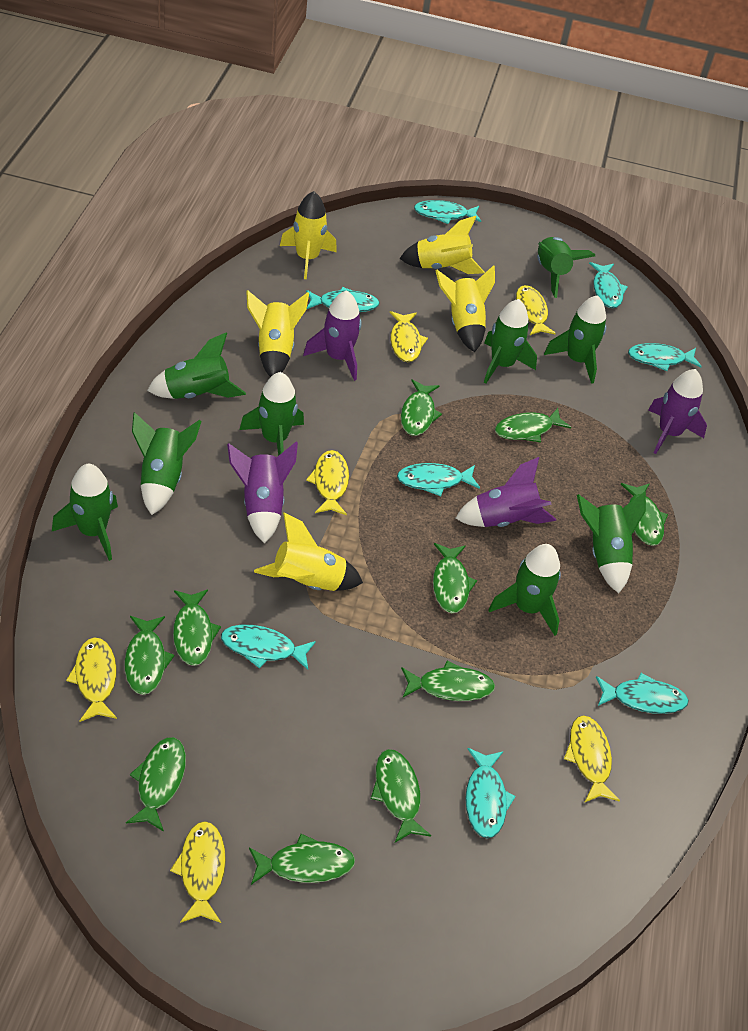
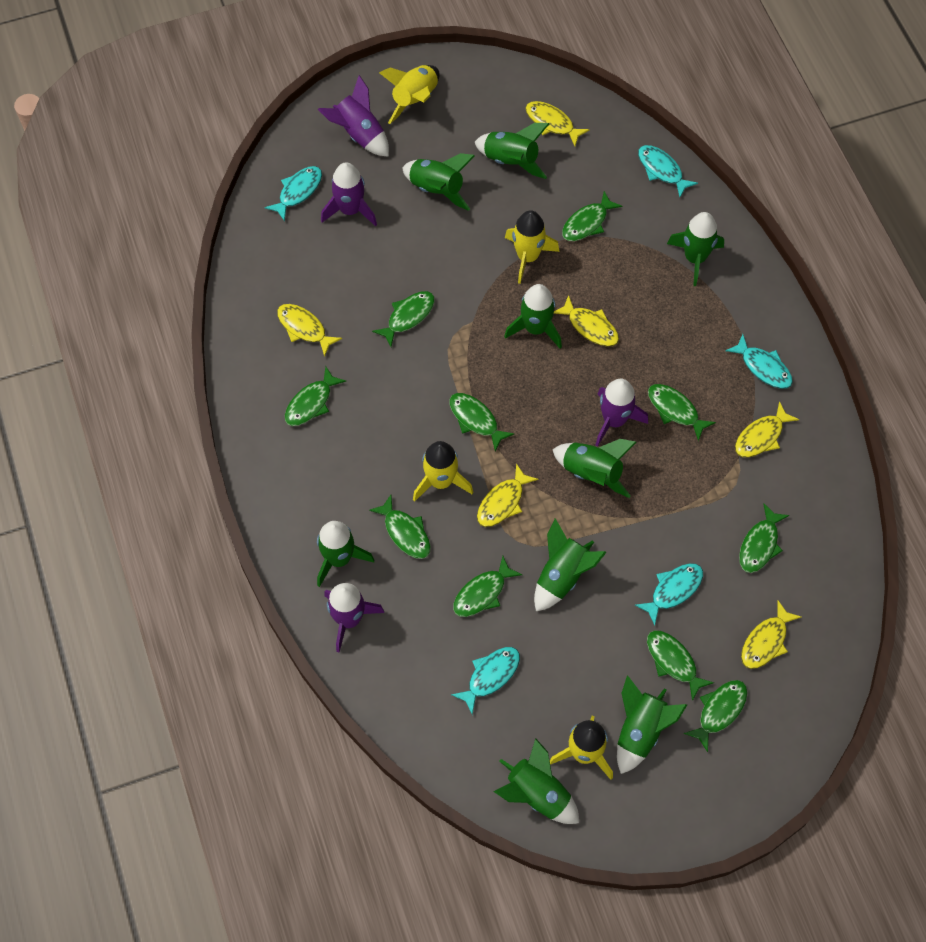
turquoise fish: 8 -> 5
yellow rocket: 5 -> 4

